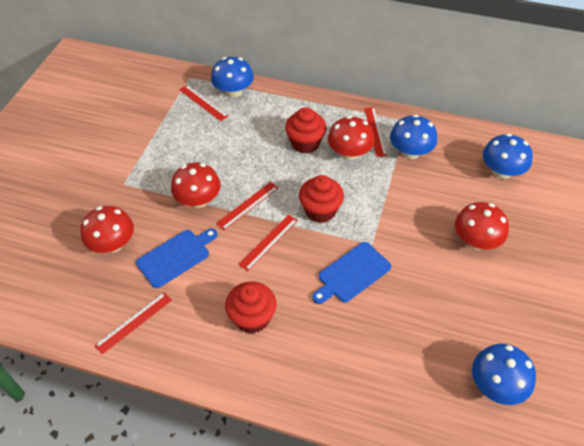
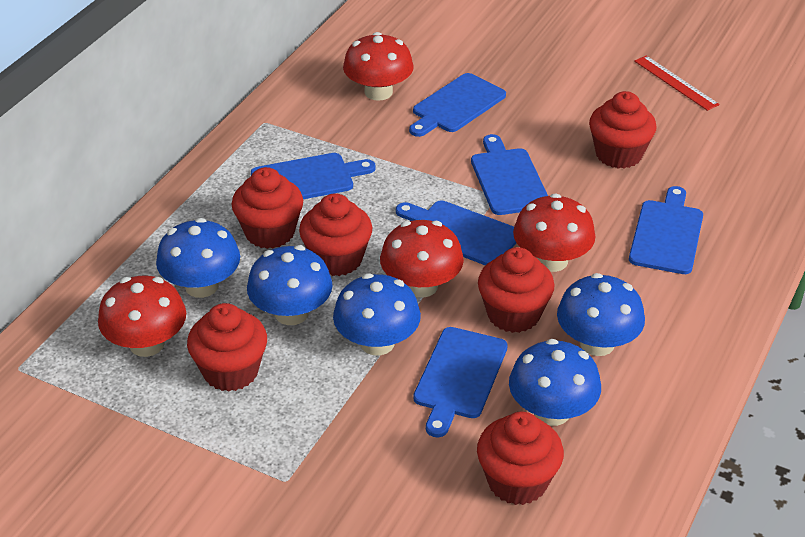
blue cutting board: 2 -> 6
blue mushroom: 4 -> 5
red cupcake: 3 -> 6
red ruler: 5 -> 1

